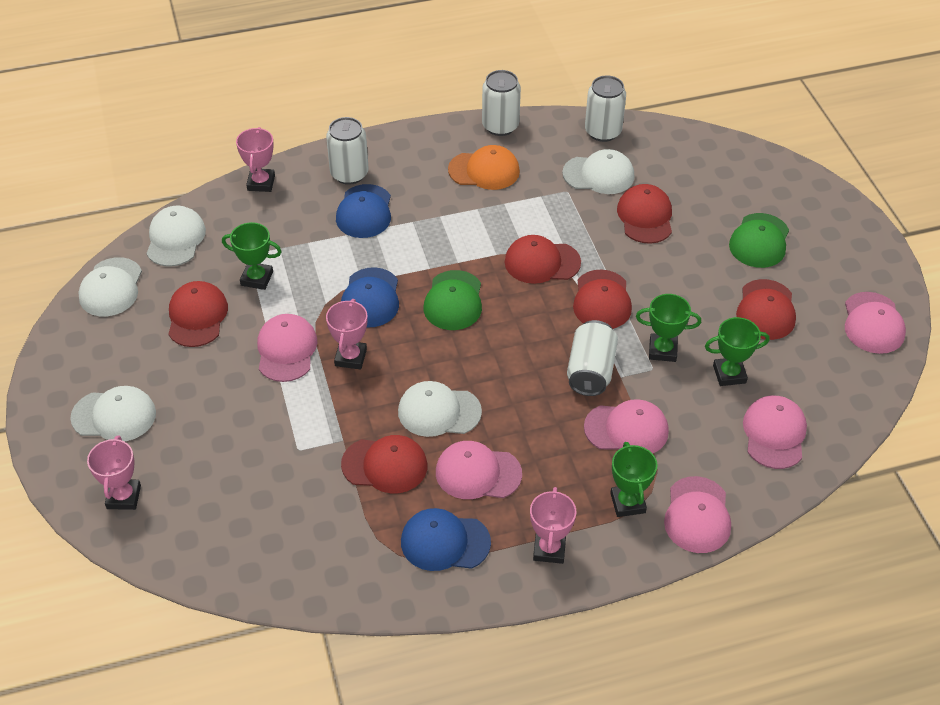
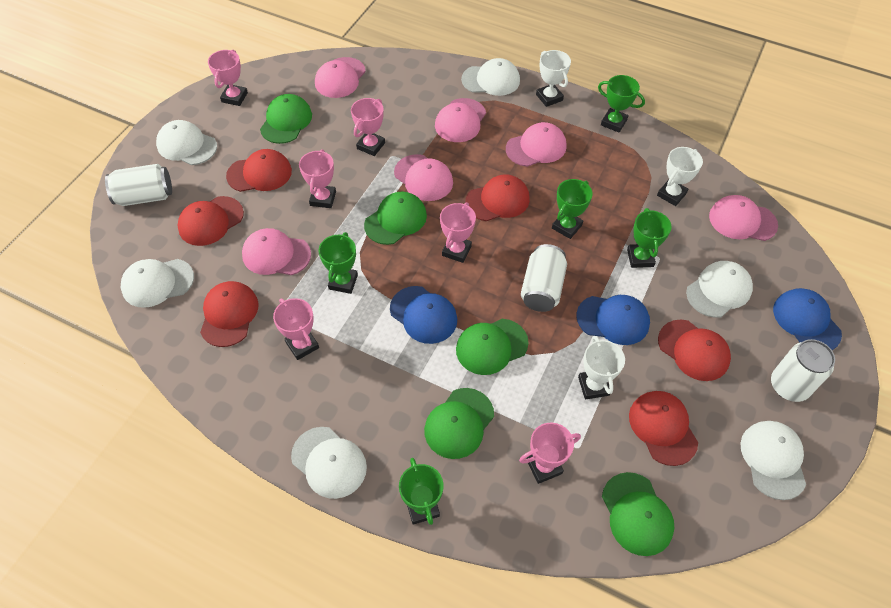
green cap: 2 -> 5
green trophy: 4 -> 5
orange cap: 1 -> 0
pink trophy: 4 -> 6
white can: 4 -> 3
white cap: 5 -> 6
white trophy: 0 -> 3

